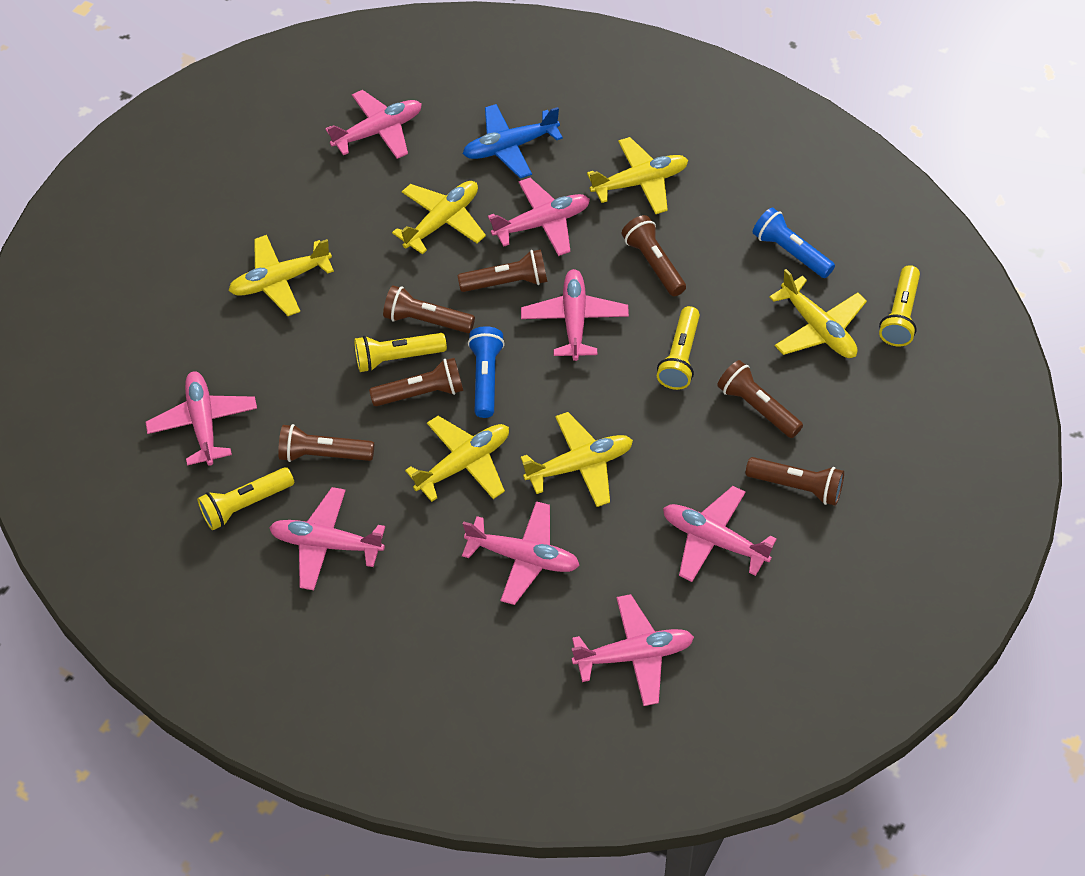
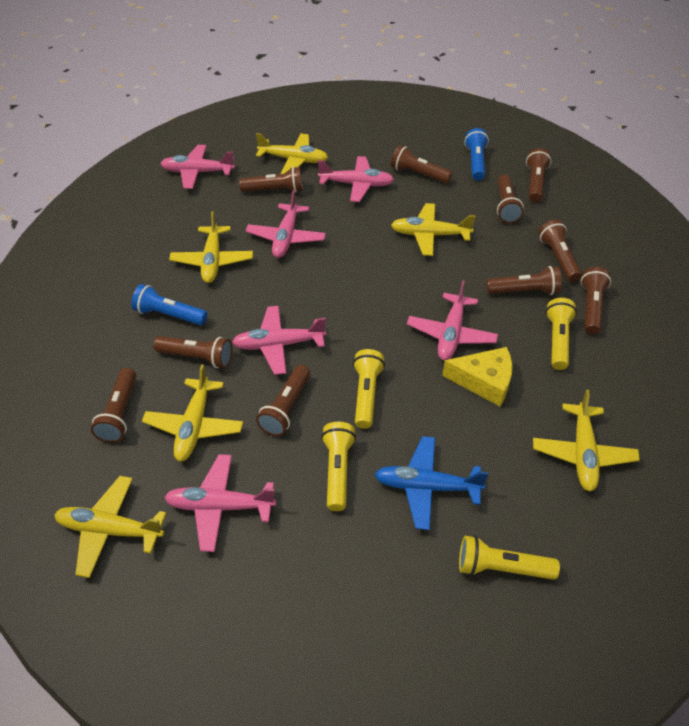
brown flashlight: 7 -> 10
pink plane: 8 -> 6
yellow cheese: 0 -> 1

